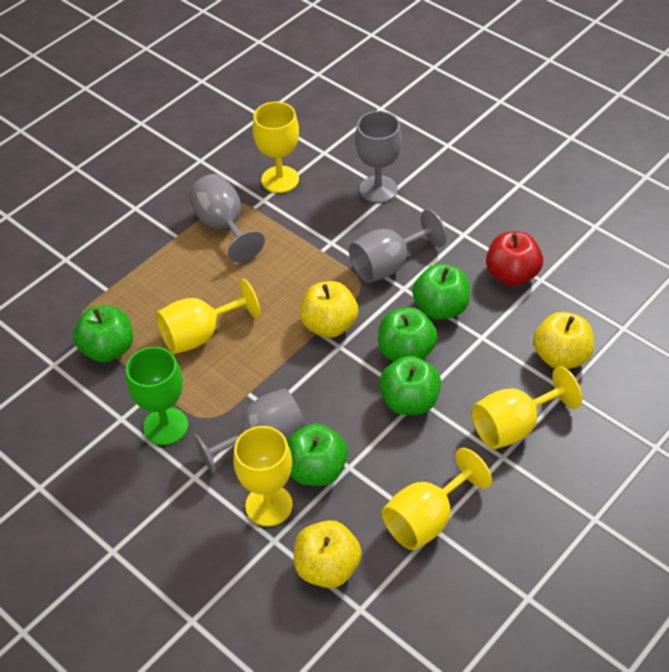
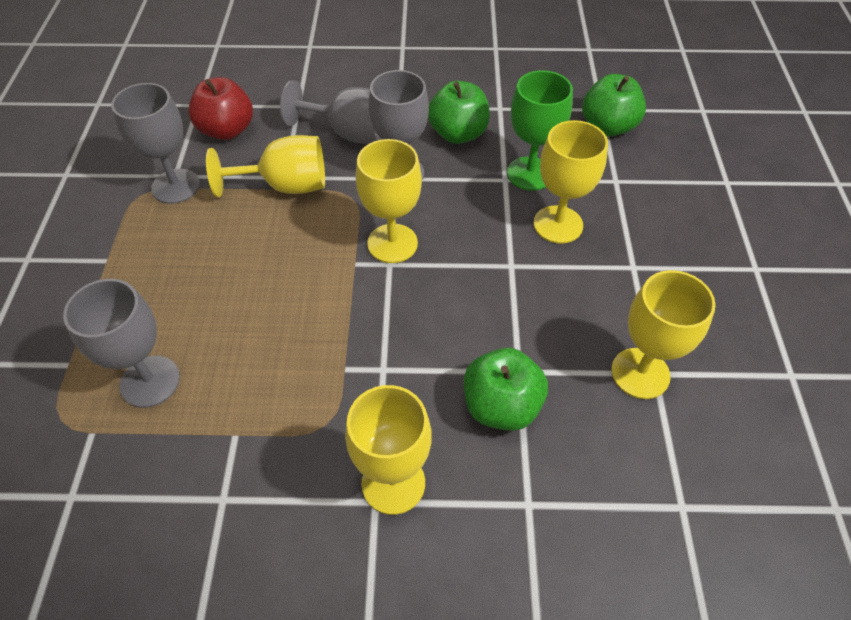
green apple: 5 -> 3
yellow apple: 3 -> 0

